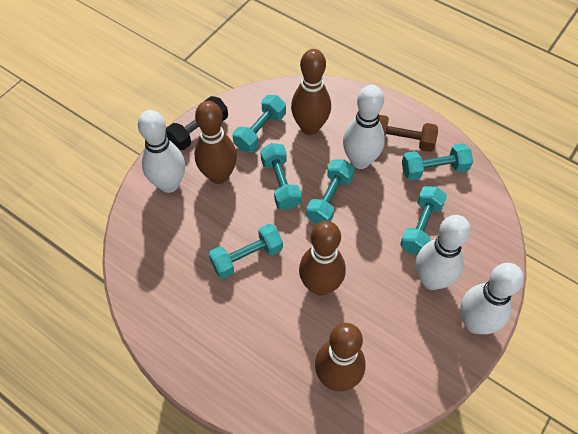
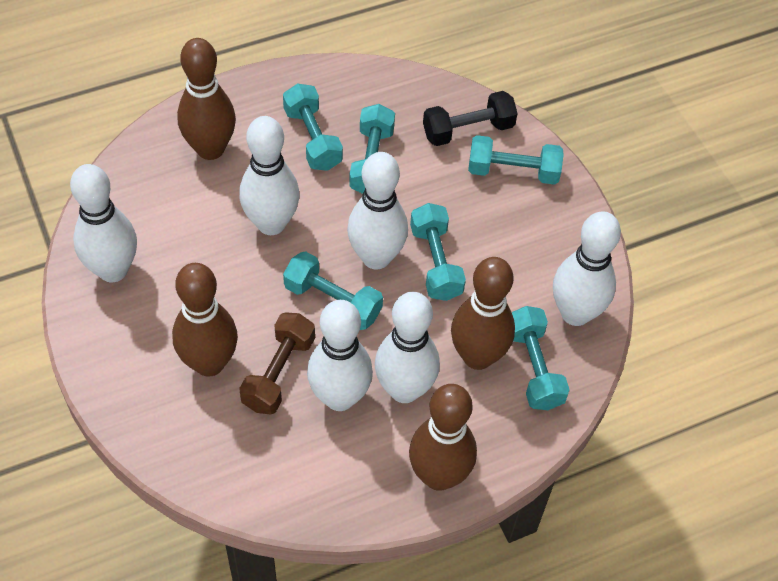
white bowling pin: 4 -> 6

